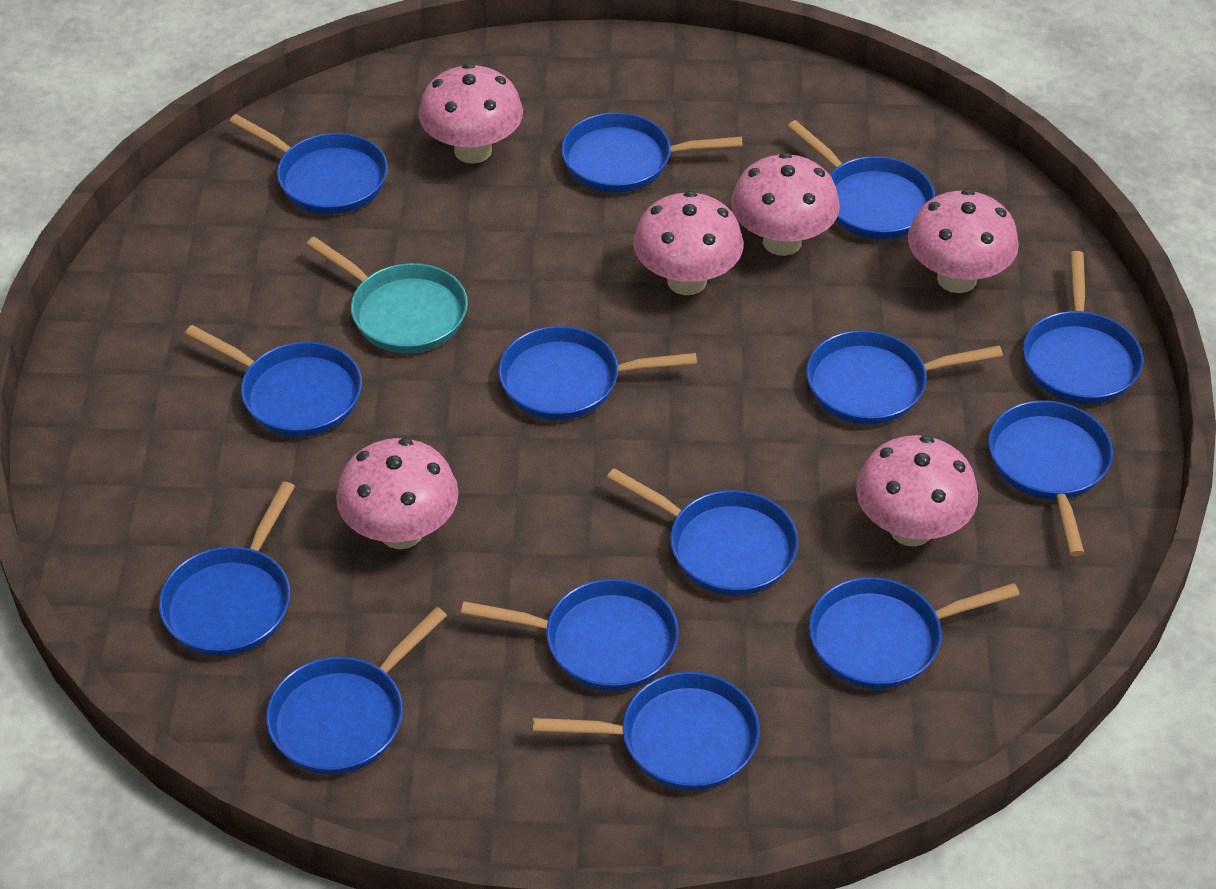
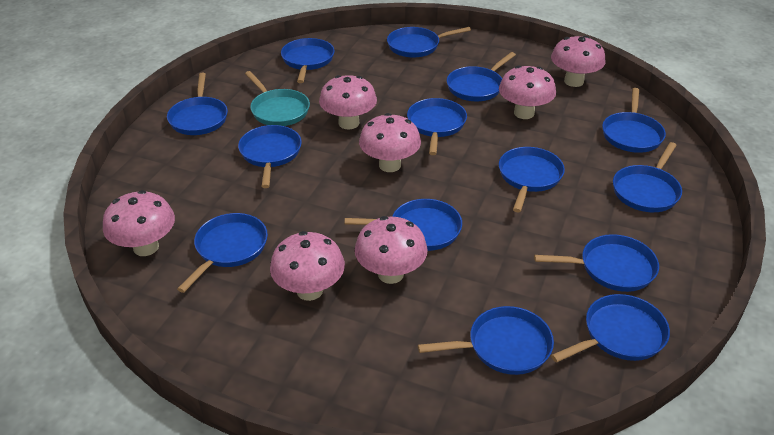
pink mushroom: 6 -> 7

